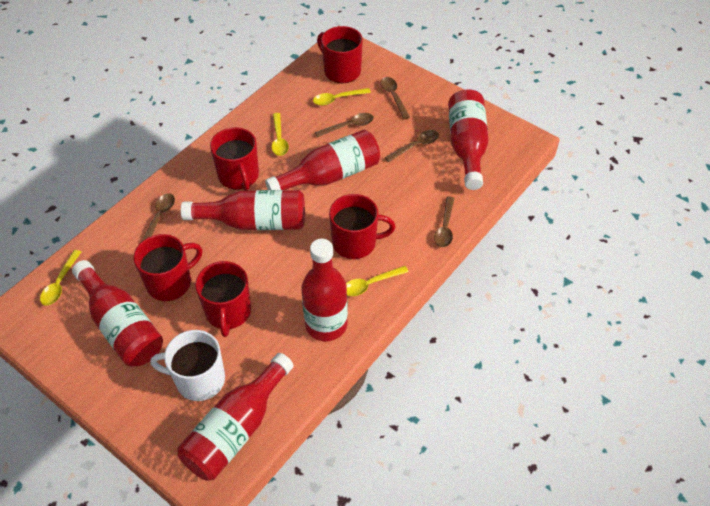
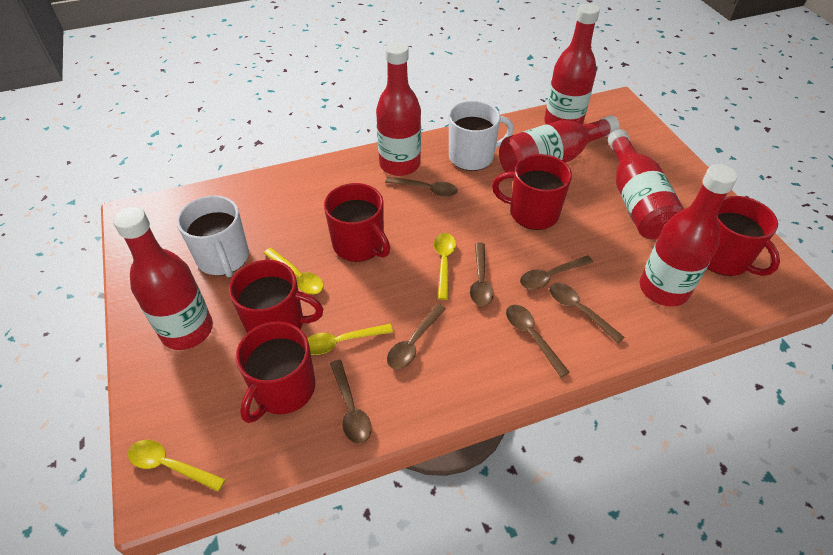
brown spoon: 5 -> 7
white mug: 1 -> 2

